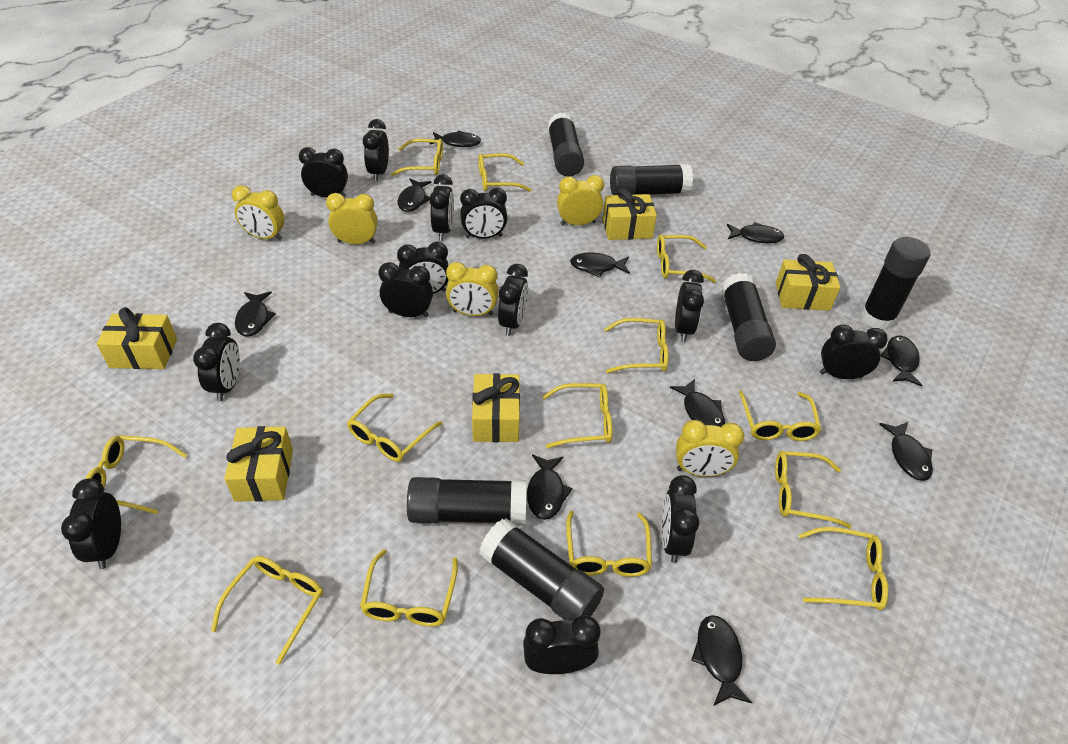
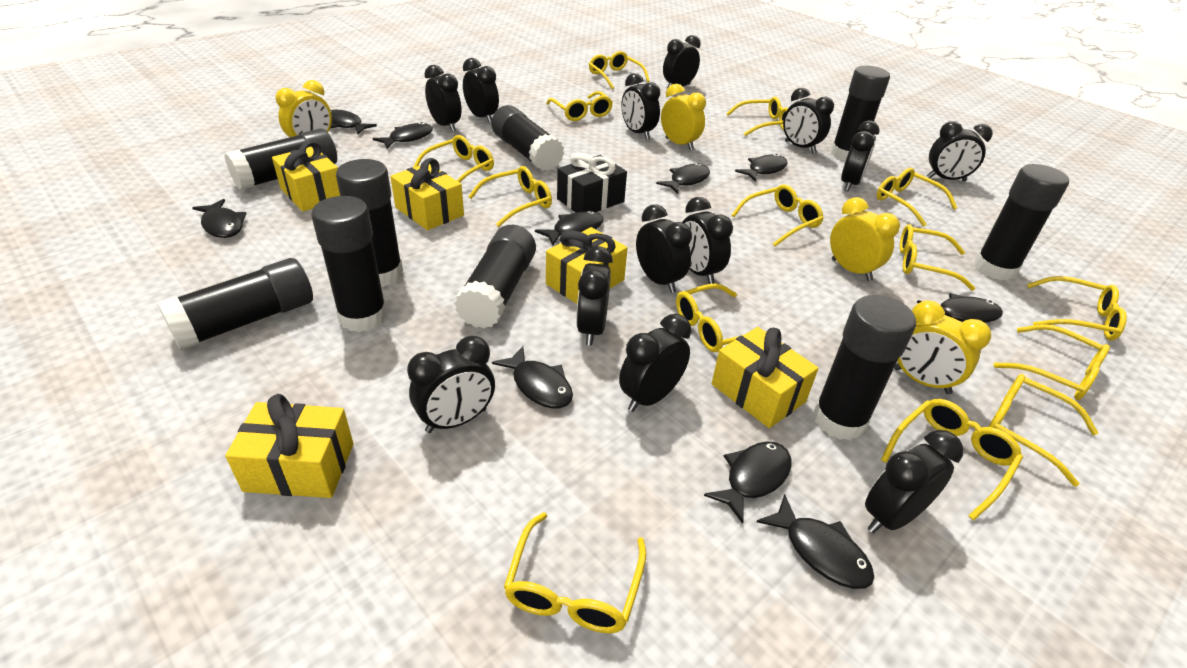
black gift: 0 -> 1
black glue stick: 6 -> 9
yellow clock: 5 -> 4
yellow glasses: 13 -> 14

